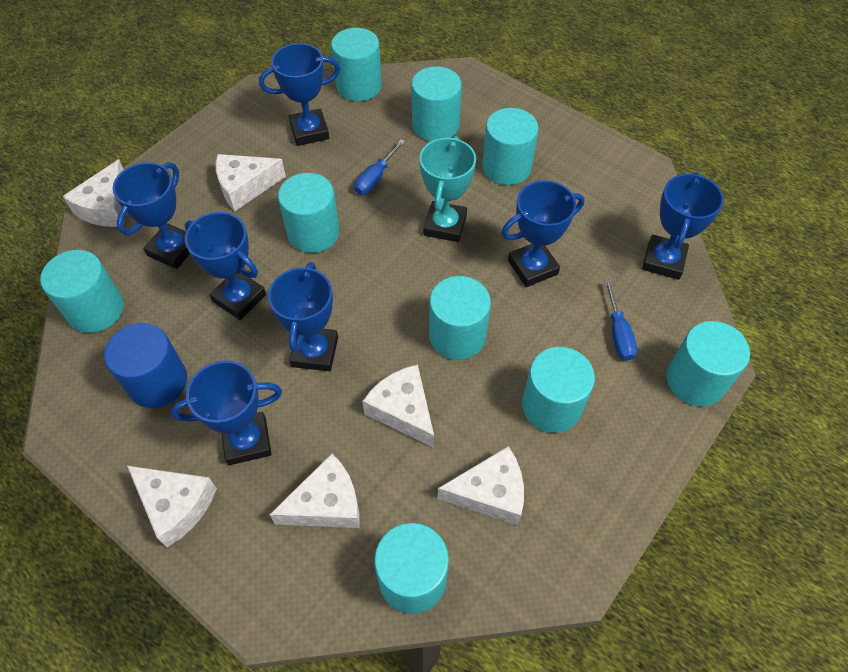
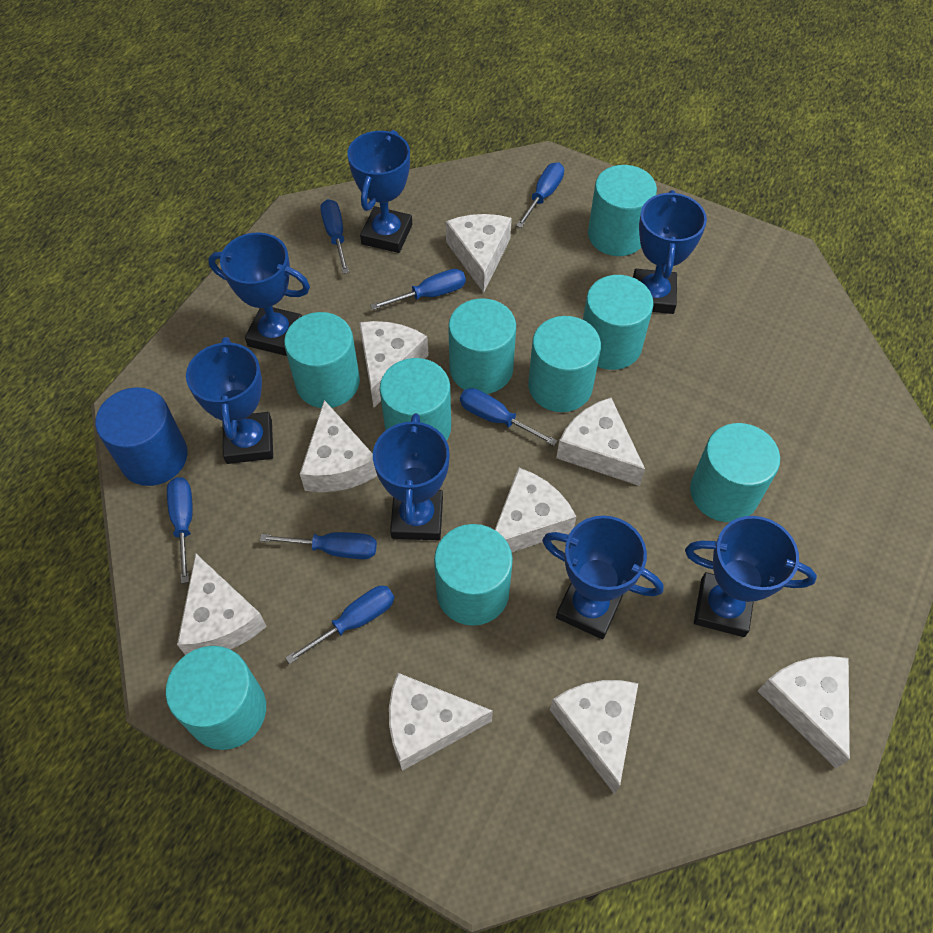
blue screwdriver: 2 -> 7
turquoise trophy: 1 -> 0
white cheese: 6 -> 9

